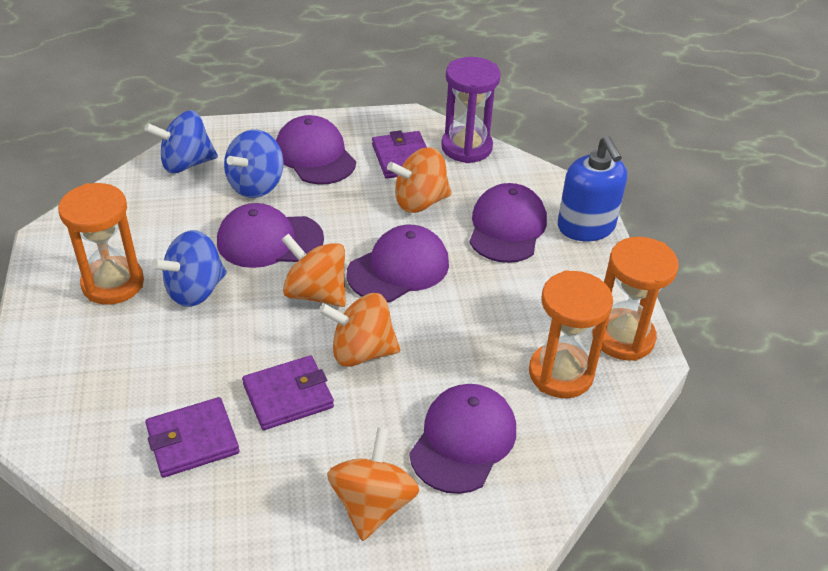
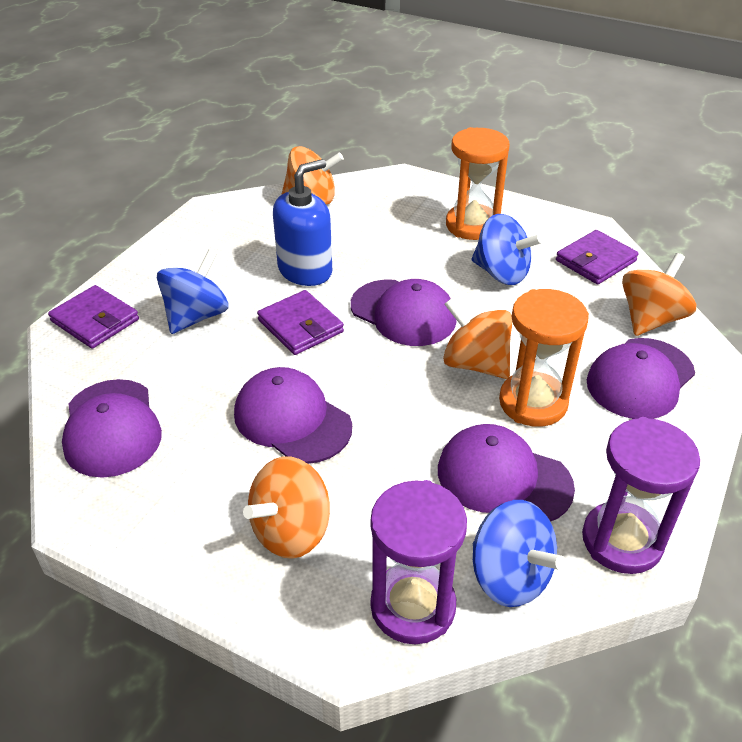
orange hourglass: 3 -> 2
purple hourglass: 1 -> 2

